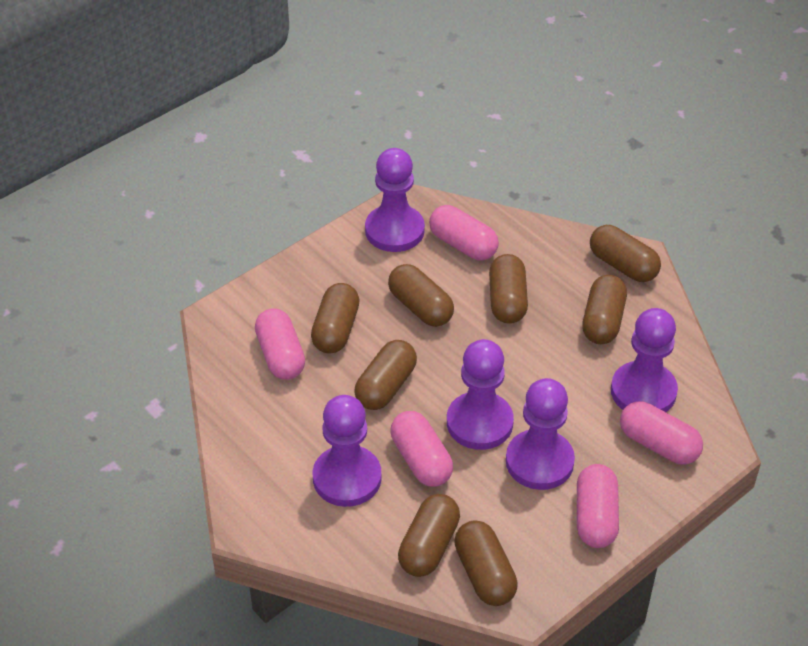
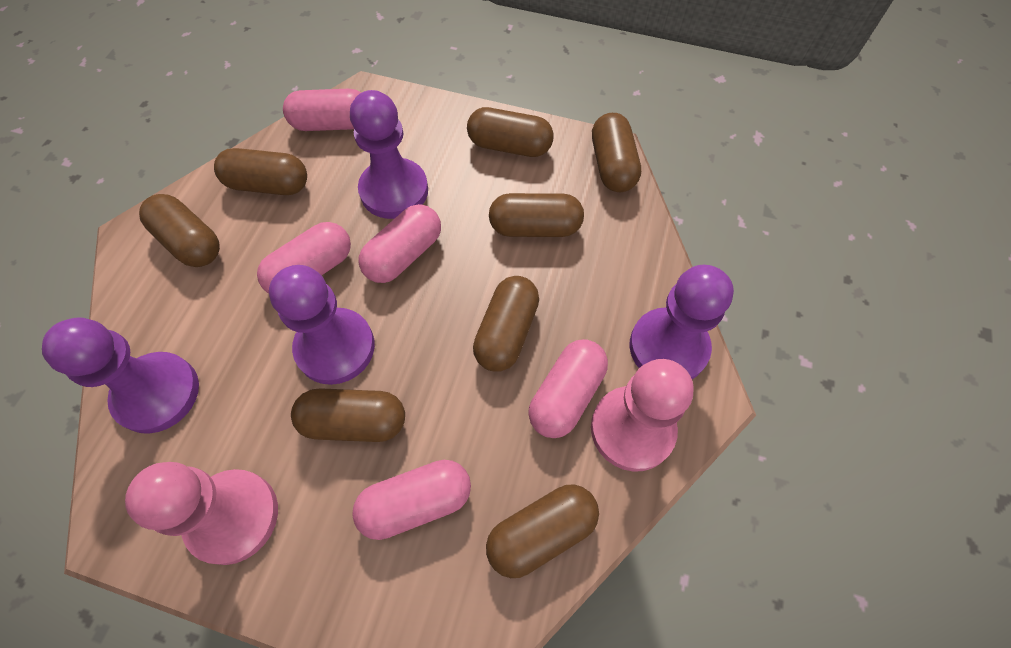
pink pawn: 0 -> 2
purple pawn: 5 -> 4

